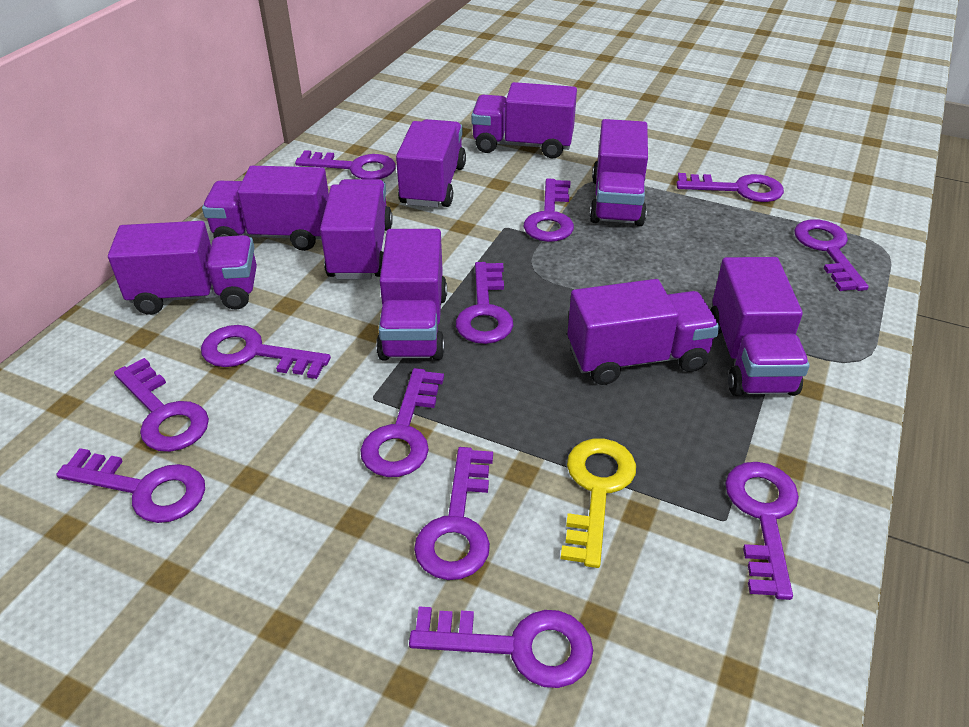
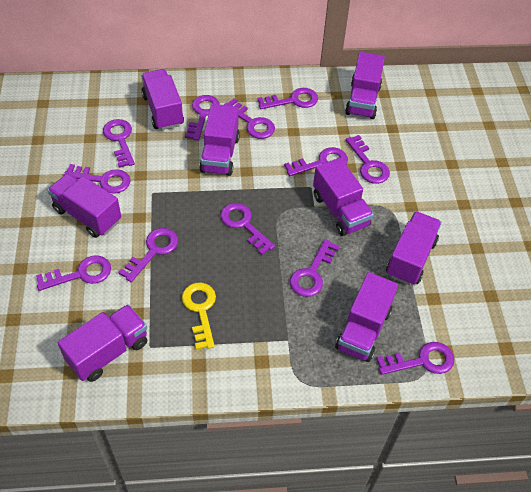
purple truck: 9 -> 8

